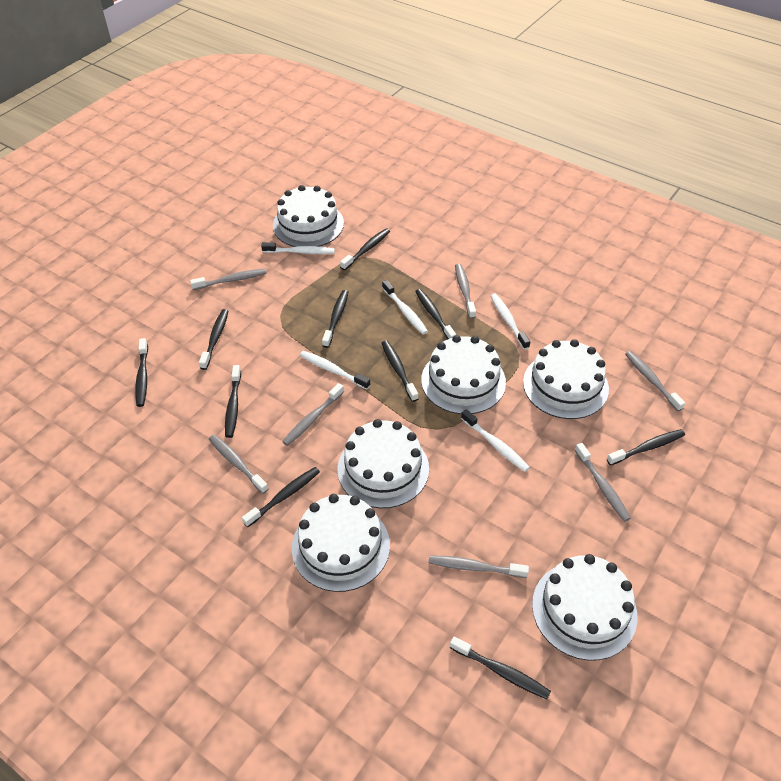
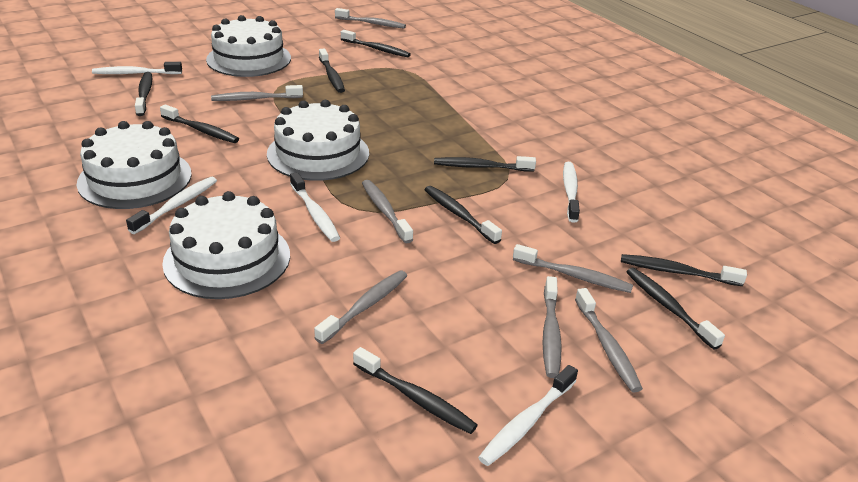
black toothbrush: 10 -> 9
white cake: 6 -> 4

